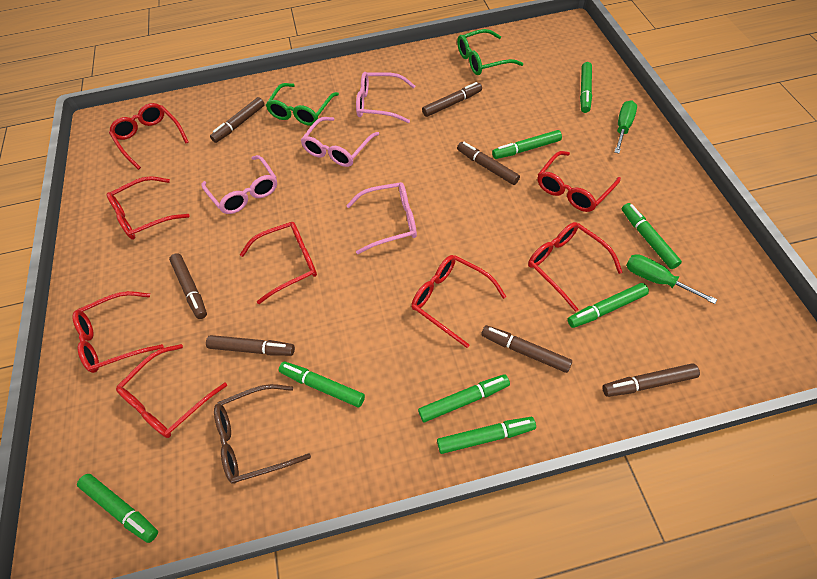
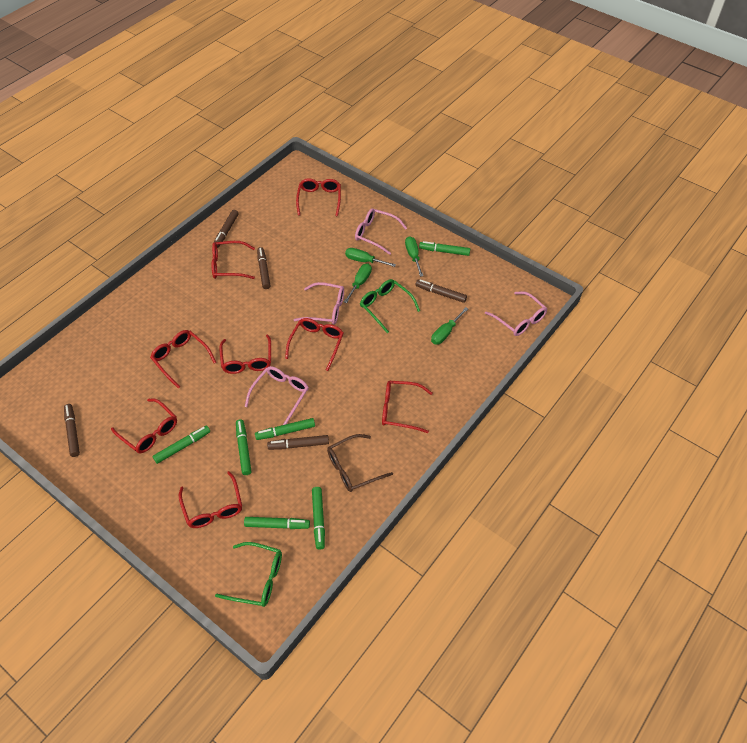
brown marker: 7 -> 5
green marker: 8 -> 6
green screwdriver: 2 -> 4

